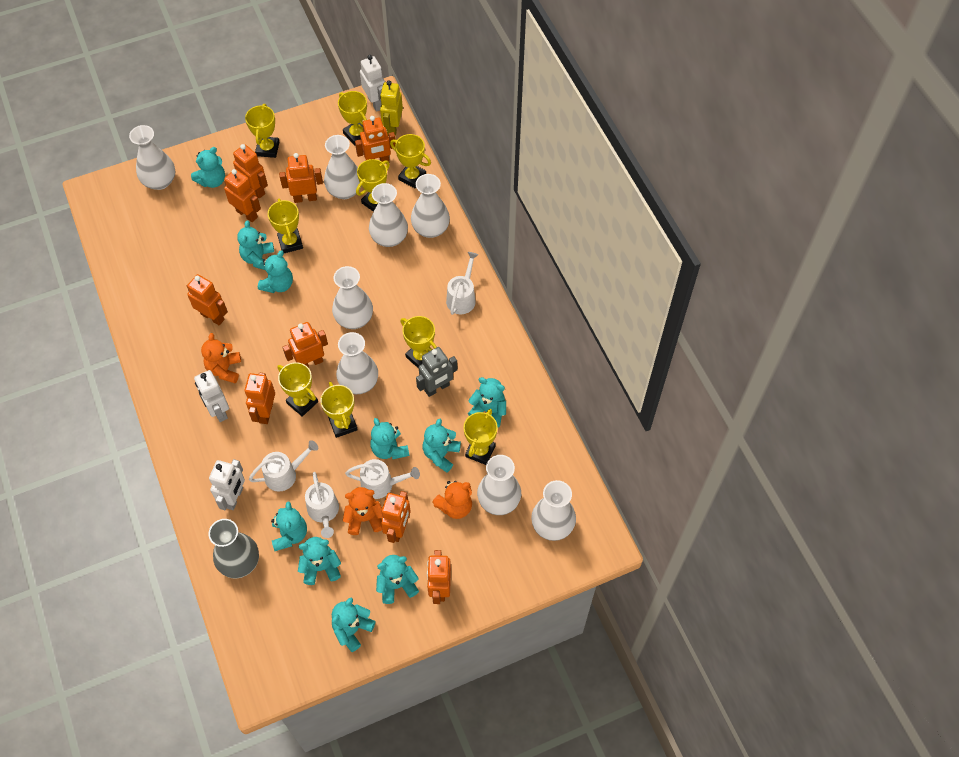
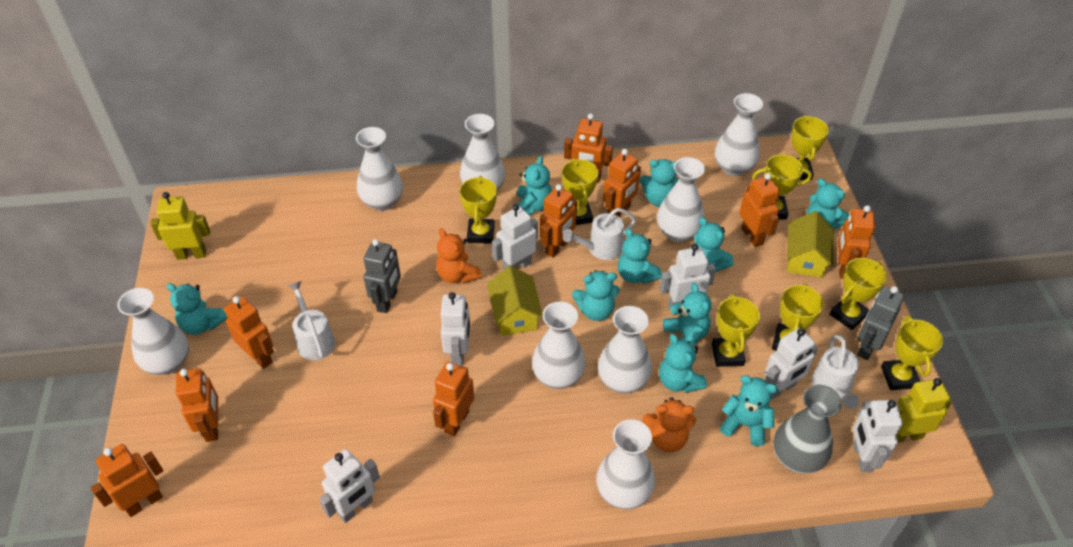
grey robot: 1 -> 2
orange teddy bear: 3 -> 2
white robot: 3 -> 6
white watering can: 4 -> 3
yellow house: 0 -> 2
yellow robot: 1 -> 2
yellow trophy: 9 -> 8

